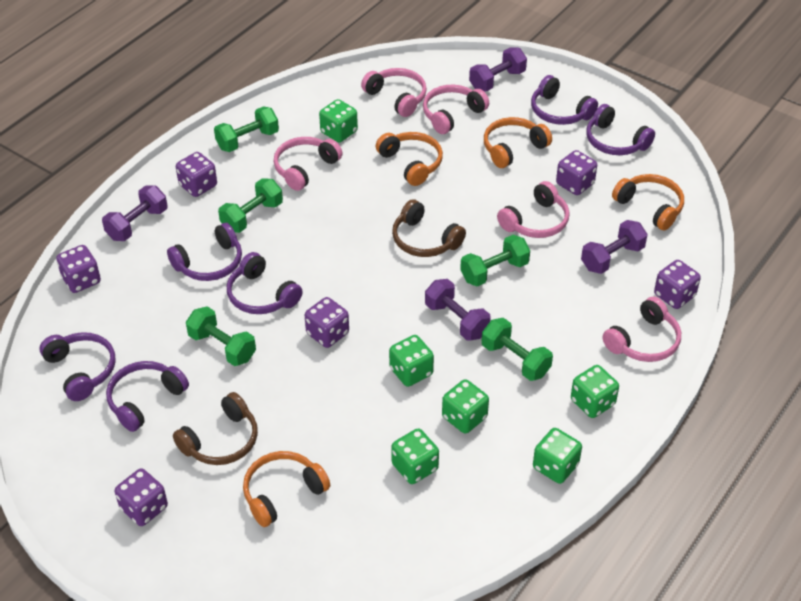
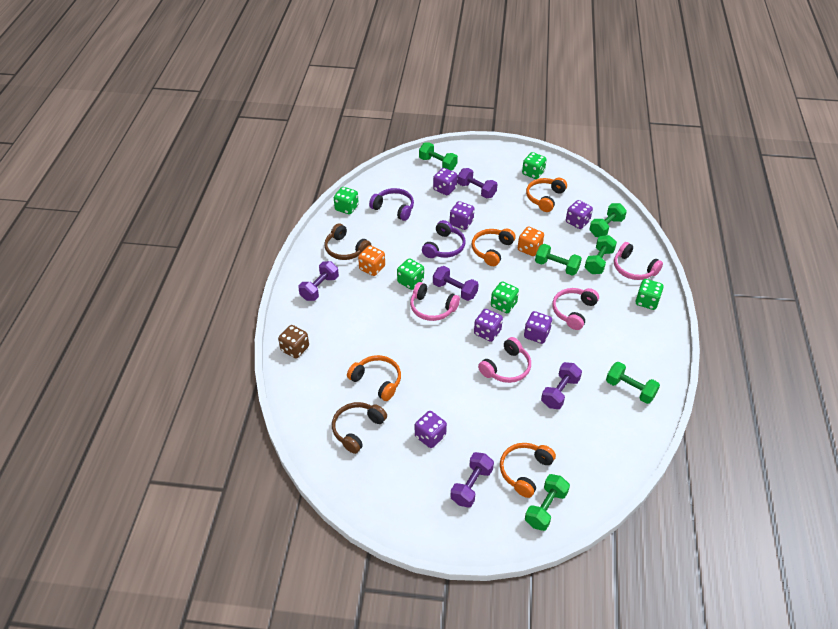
brown dice: 0 -> 1
green dice: 6 -> 5
green dumbbell: 5 -> 6
orange dice: 0 -> 2
pink headphones: 5 -> 4
purple dumbbell: 4 -> 5
purple headphones: 6 -> 2

